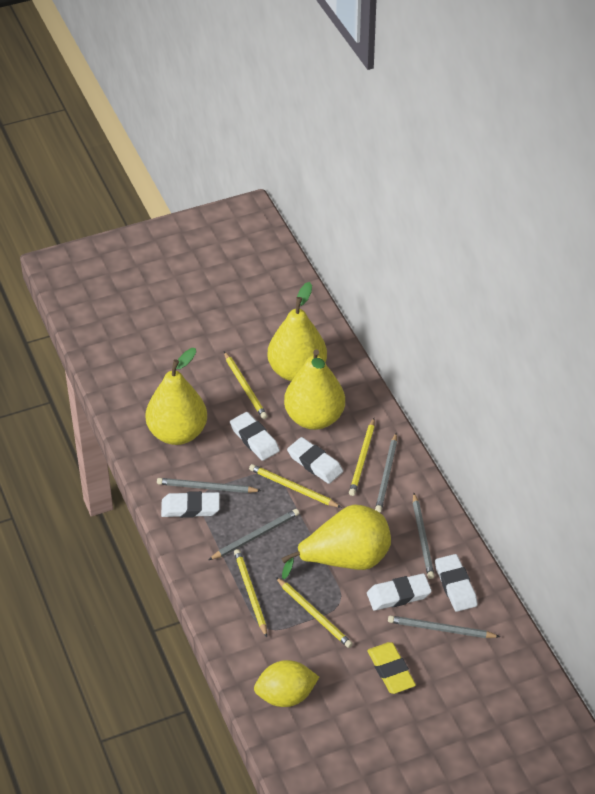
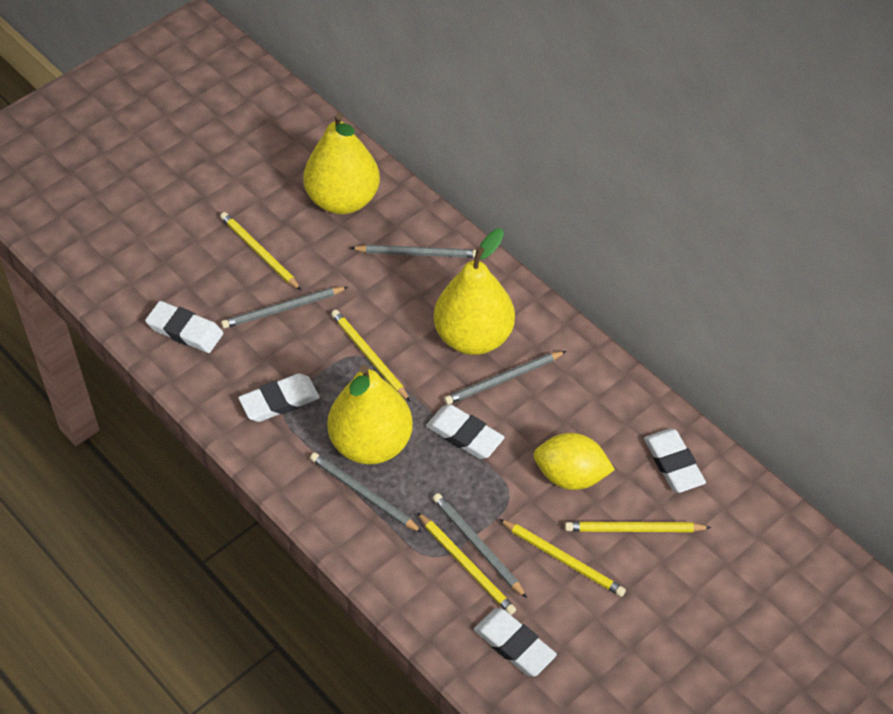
yellow eraser: 1 -> 0
yellow pear: 4 -> 3

